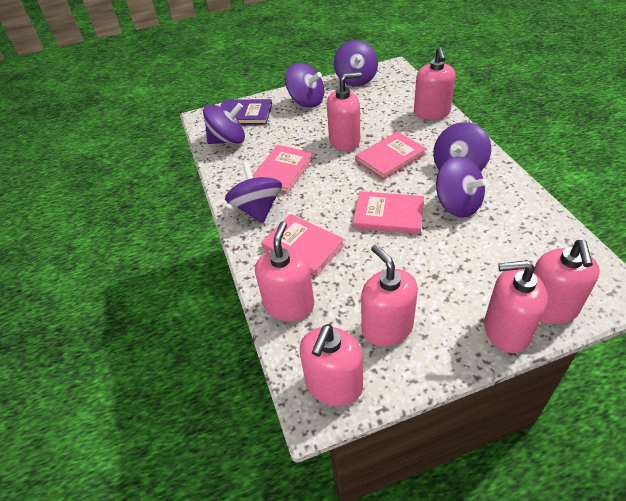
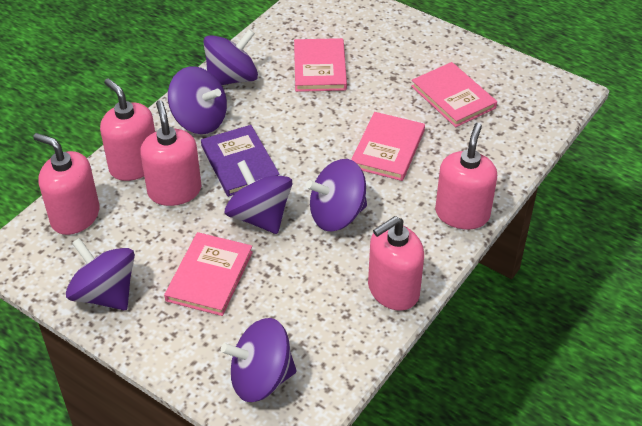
pink soap dispenser: 7 -> 5

